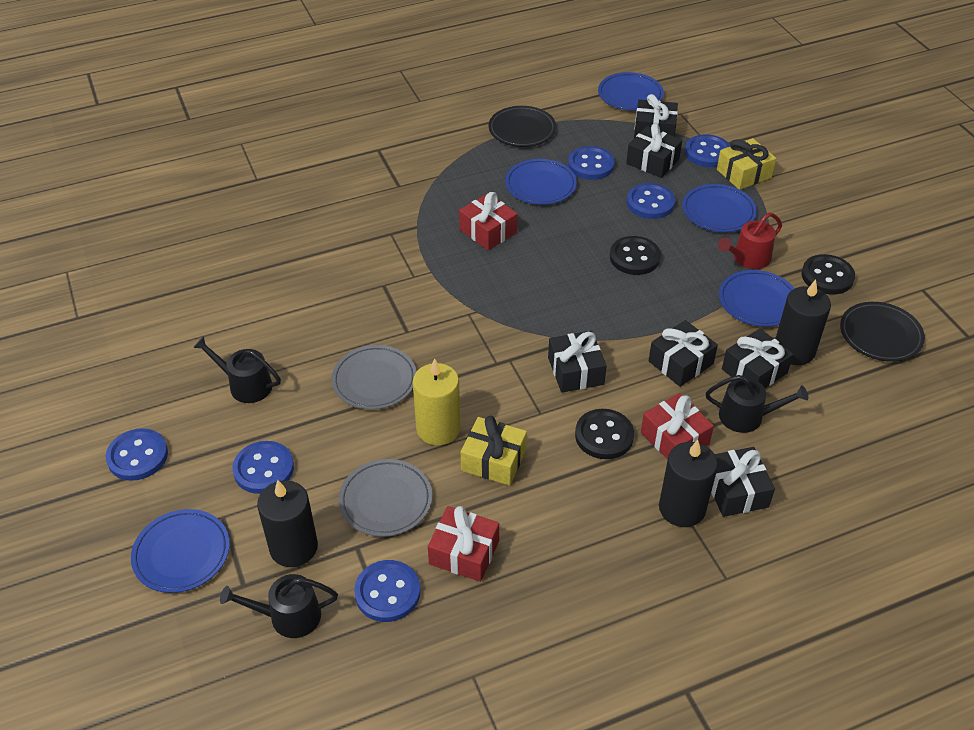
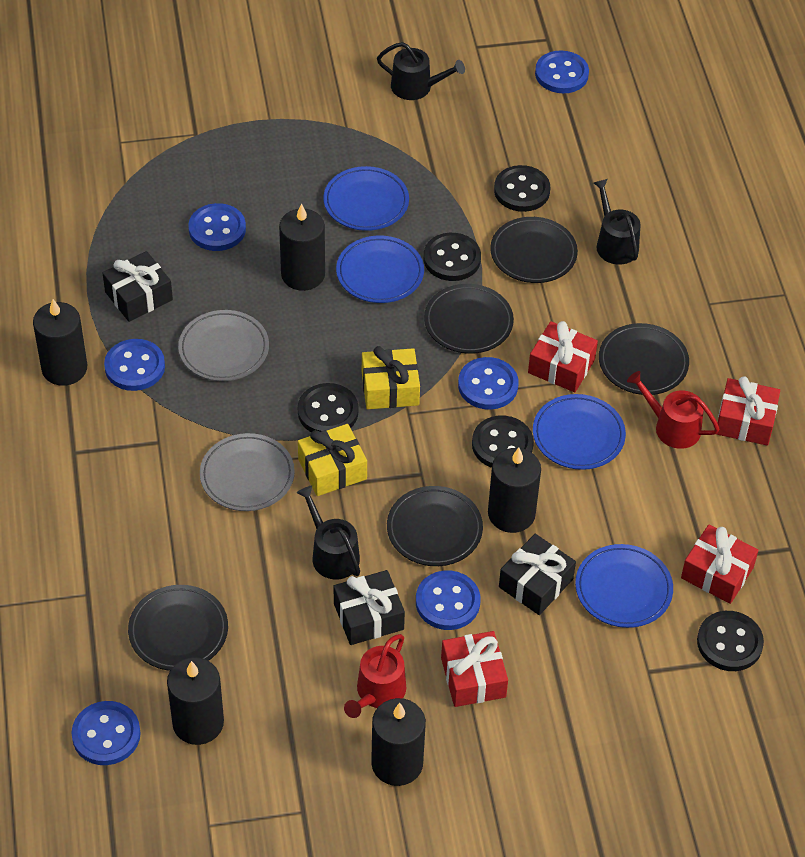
black button: 3 -> 5
black candle: 3 -> 5
black gift: 6 -> 3
black plate: 2 -> 5
blue plate: 5 -> 4
red gift: 3 -> 4
red watering can: 1 -> 2
yellow candle: 1 -> 0

